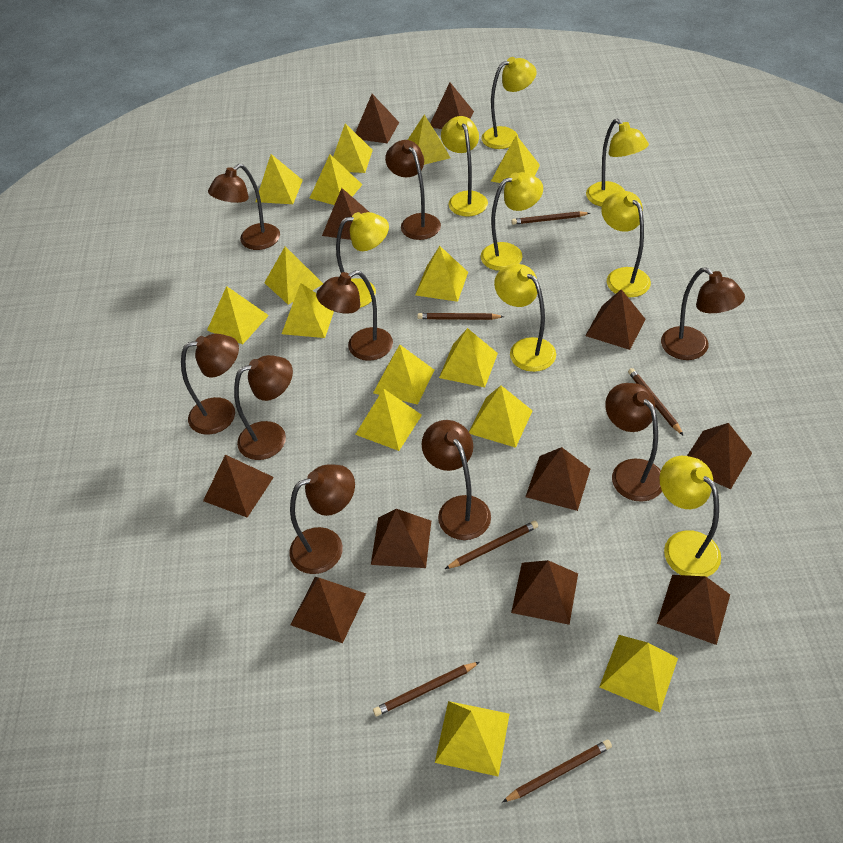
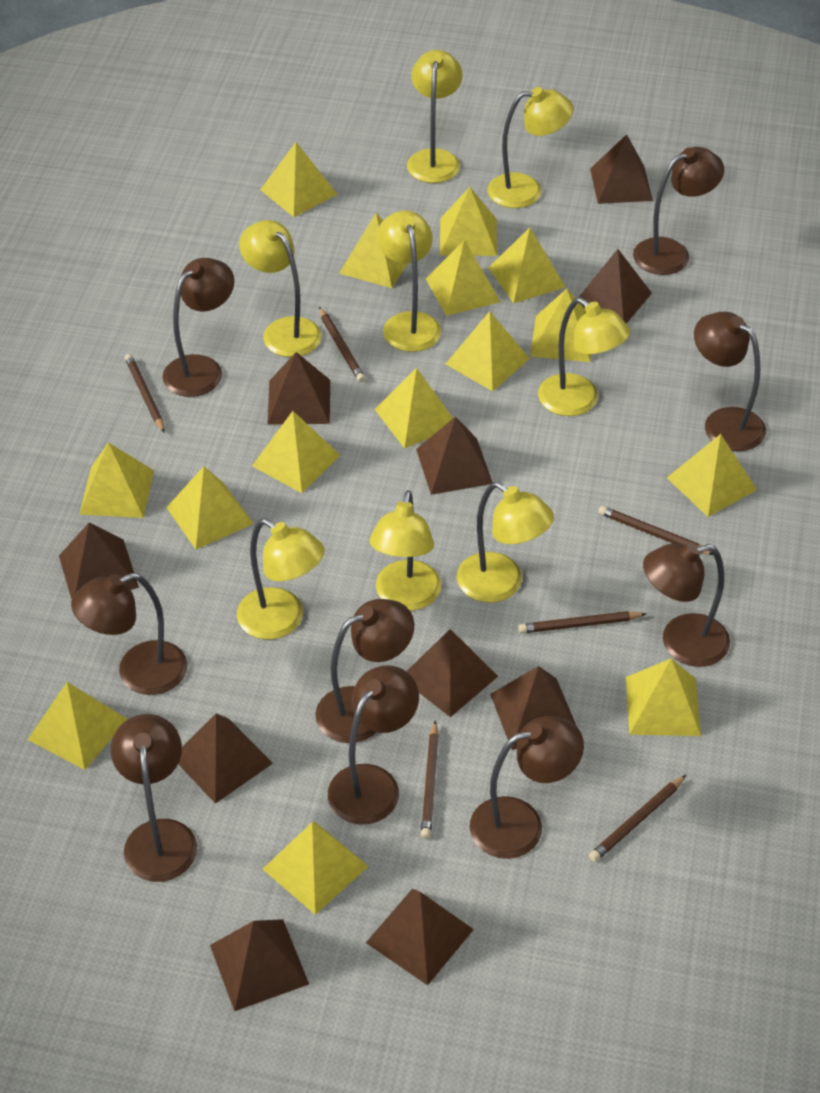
brown pyramid: 11 -> 10

